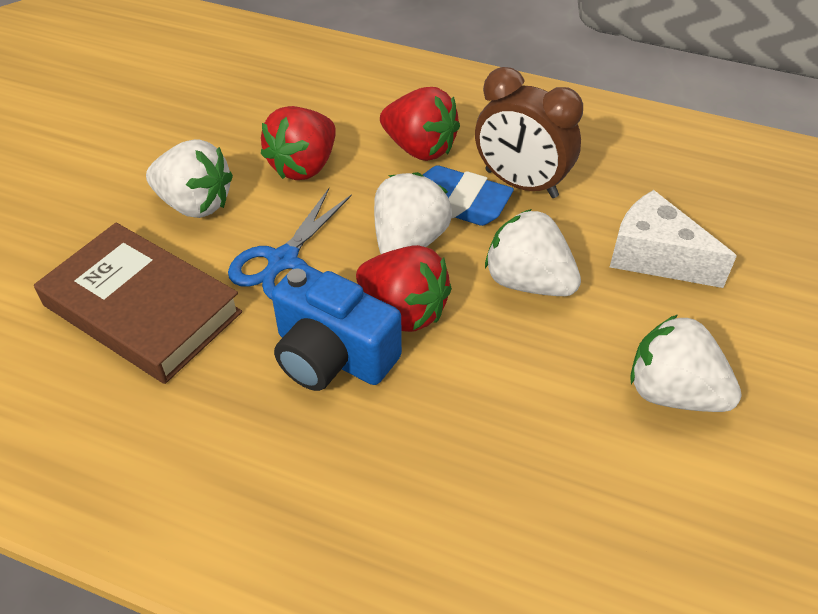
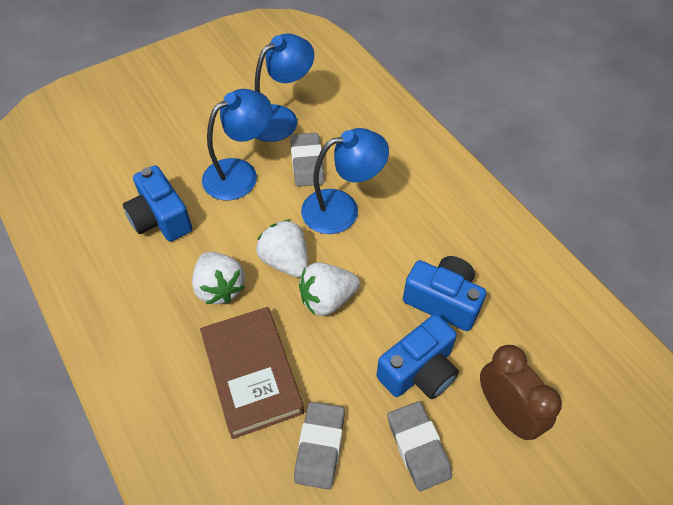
blue camera: 1 -> 3
blue eraser: 1 -> 0
blue lamp: 0 -> 3
blue scissors: 1 -> 0
grey eraser: 0 -> 3
red strawberry: 3 -> 0
white cheese: 1 -> 0
white strawberry: 4 -> 3

